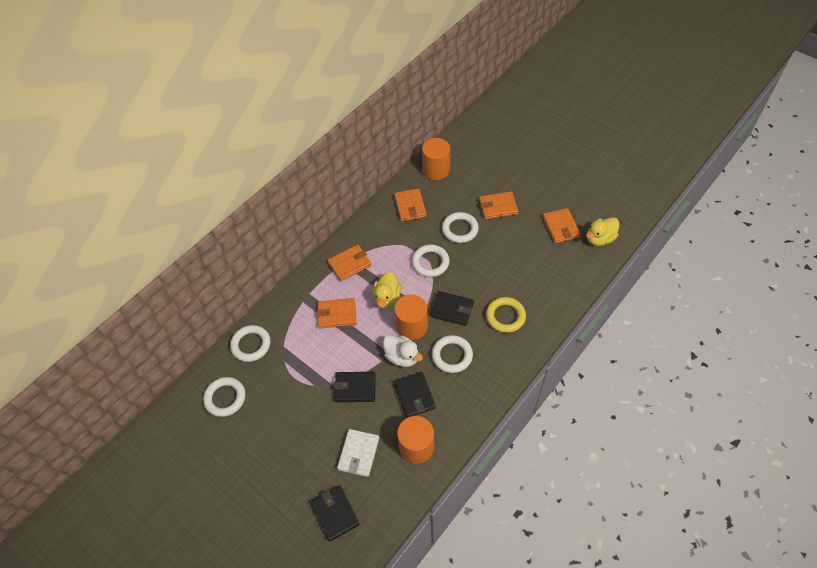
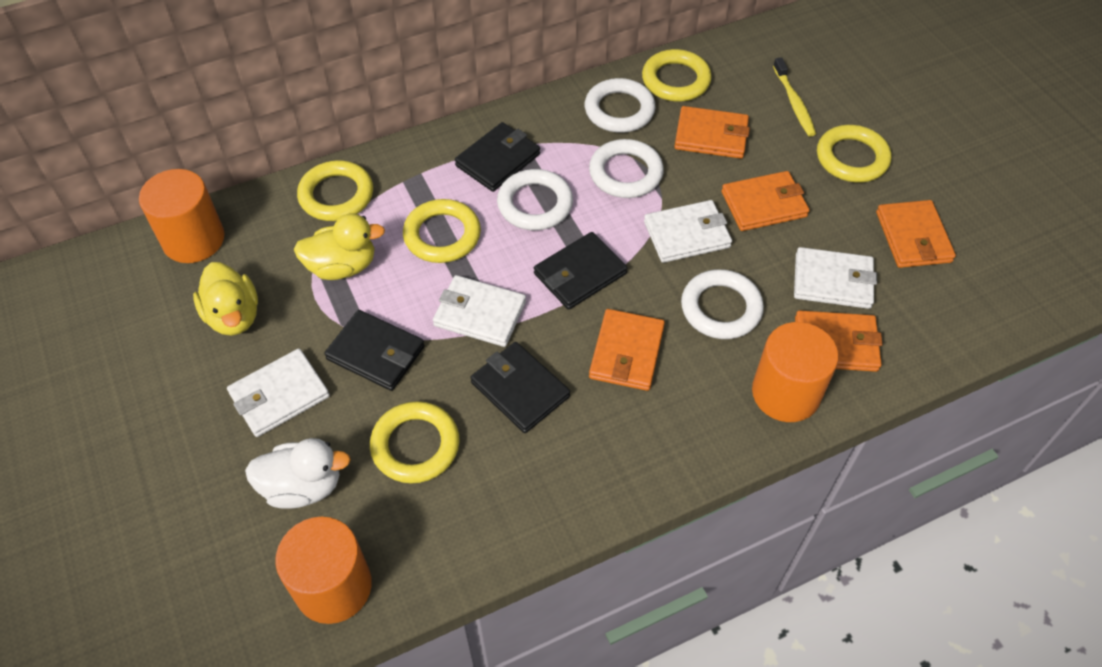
white ring: 5 -> 4
white wallet: 1 -> 4
yellow ring: 1 -> 5
yellow toothbrush: 0 -> 1

